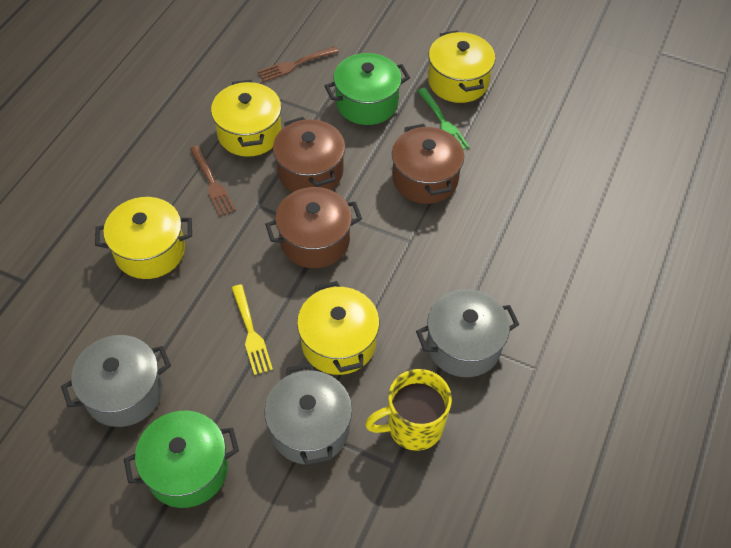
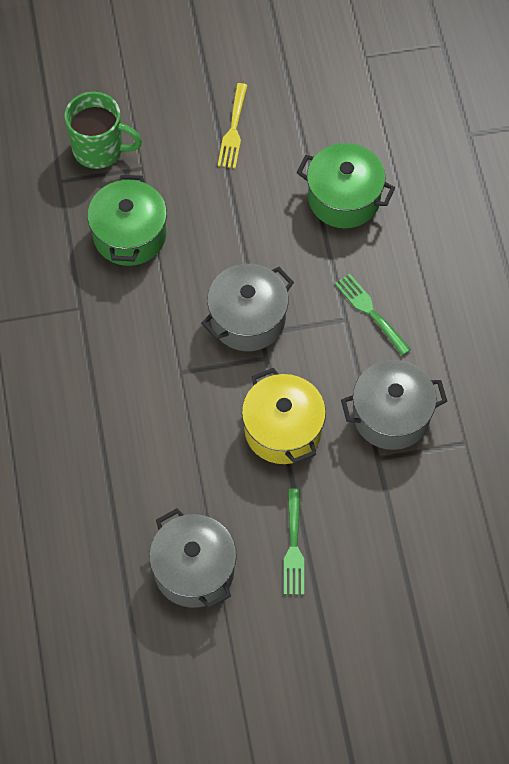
brown fork: 2 -> 0
brown pot: 3 -> 0
green fork: 1 -> 2
green mug: 0 -> 1
yellow mug: 1 -> 0
yellow pot: 4 -> 1

